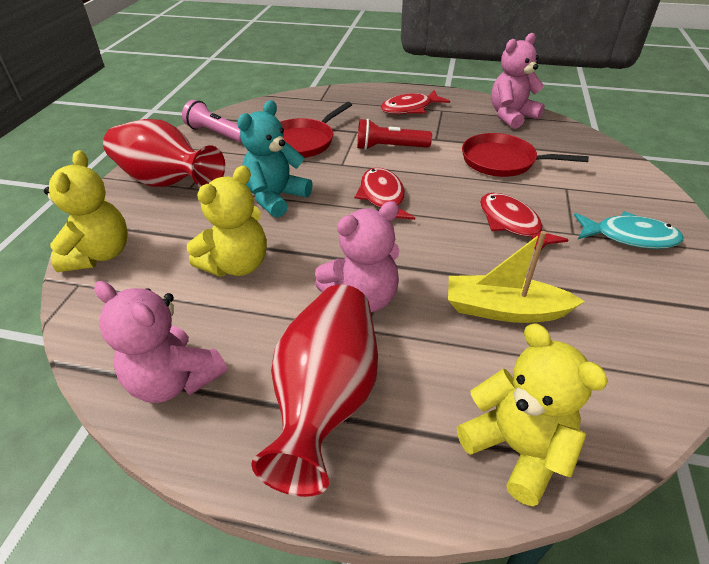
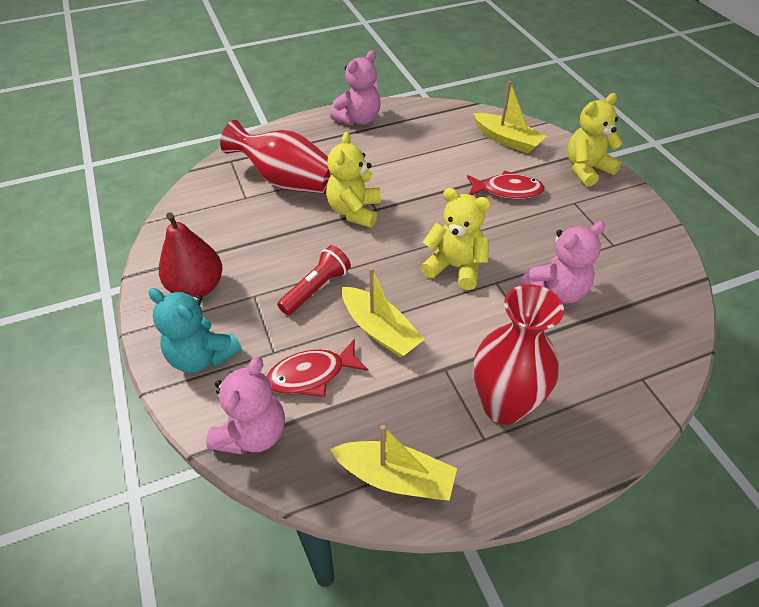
pink flashlight: 1 -> 0
red fish: 3 -> 2
red pan: 2 -> 0
red pear: 0 -> 1
turquoise fish: 1 -> 0
yellow boat: 1 -> 3

